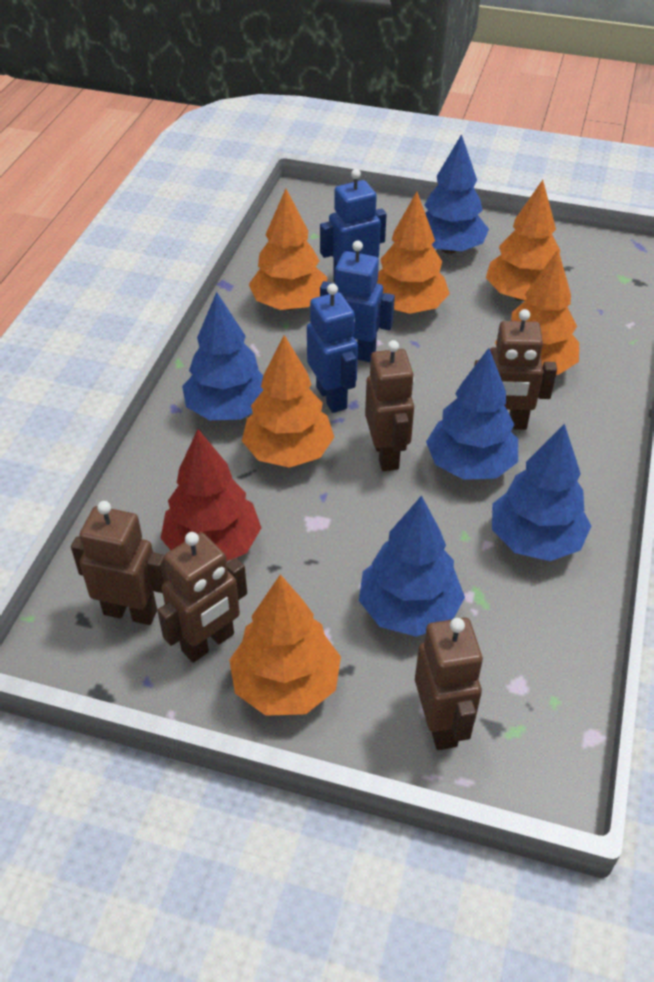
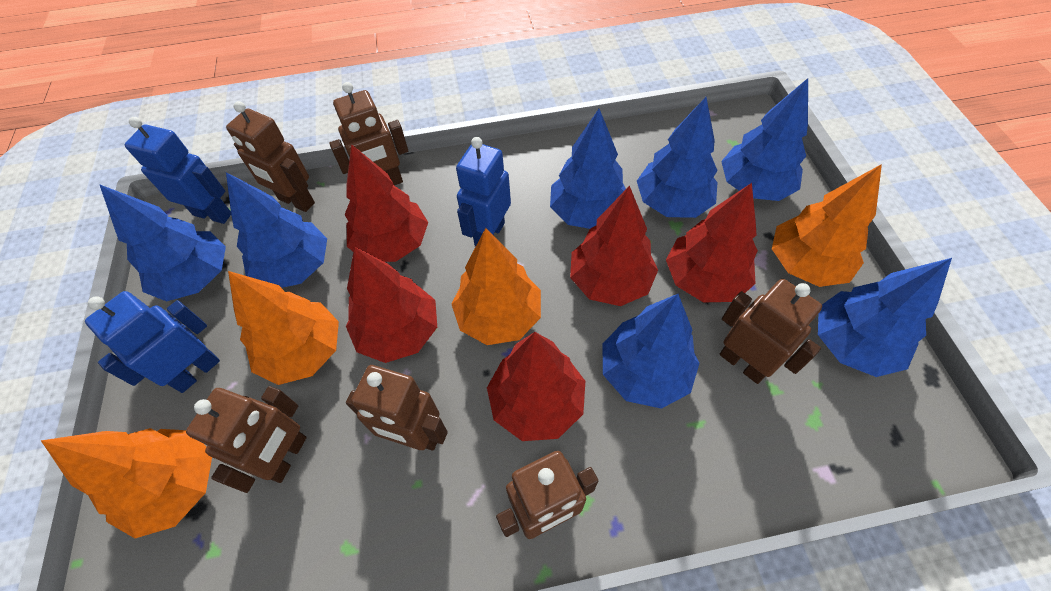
blue tree: 5 -> 7
brown robot: 5 -> 6
orange tree: 6 -> 4
red tree: 1 -> 5

